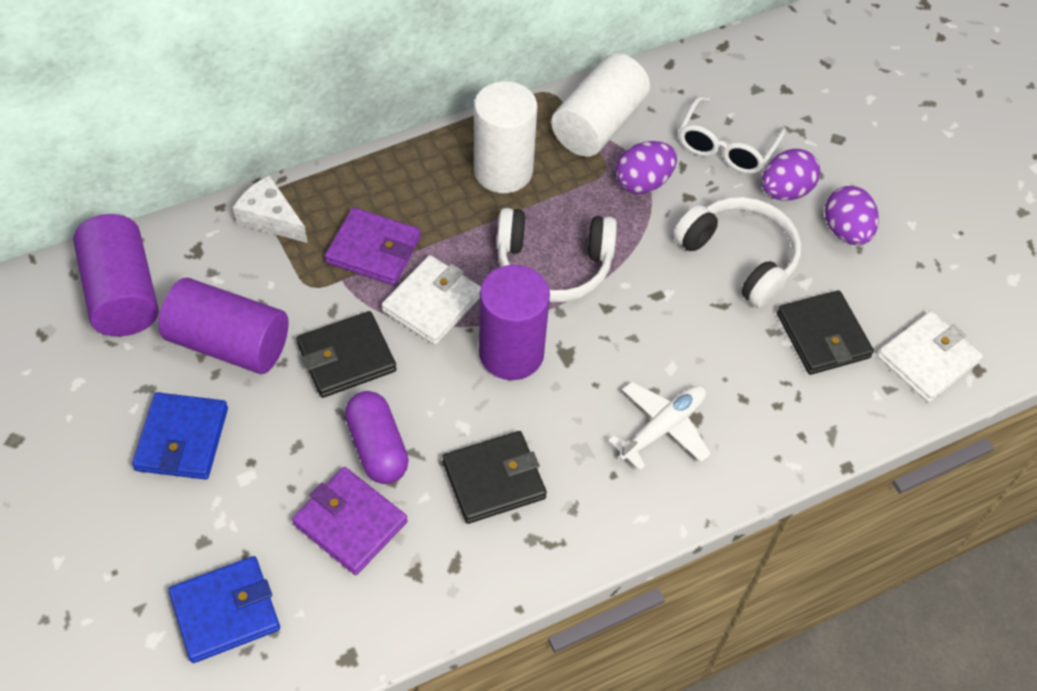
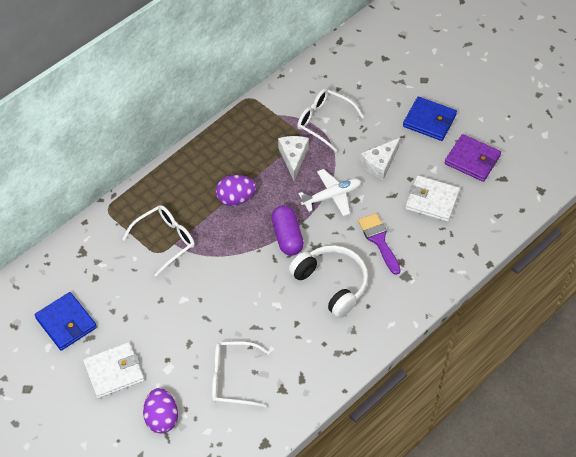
black wallet: 3 -> 0
purple brush: 0 -> 1
purple cylinder: 3 -> 0
purple egg: 3 -> 2
purple wallet: 2 -> 1
white cheese: 1 -> 2
white cylinder: 2 -> 0
white glasses: 1 -> 3
white headphones: 2 -> 1

